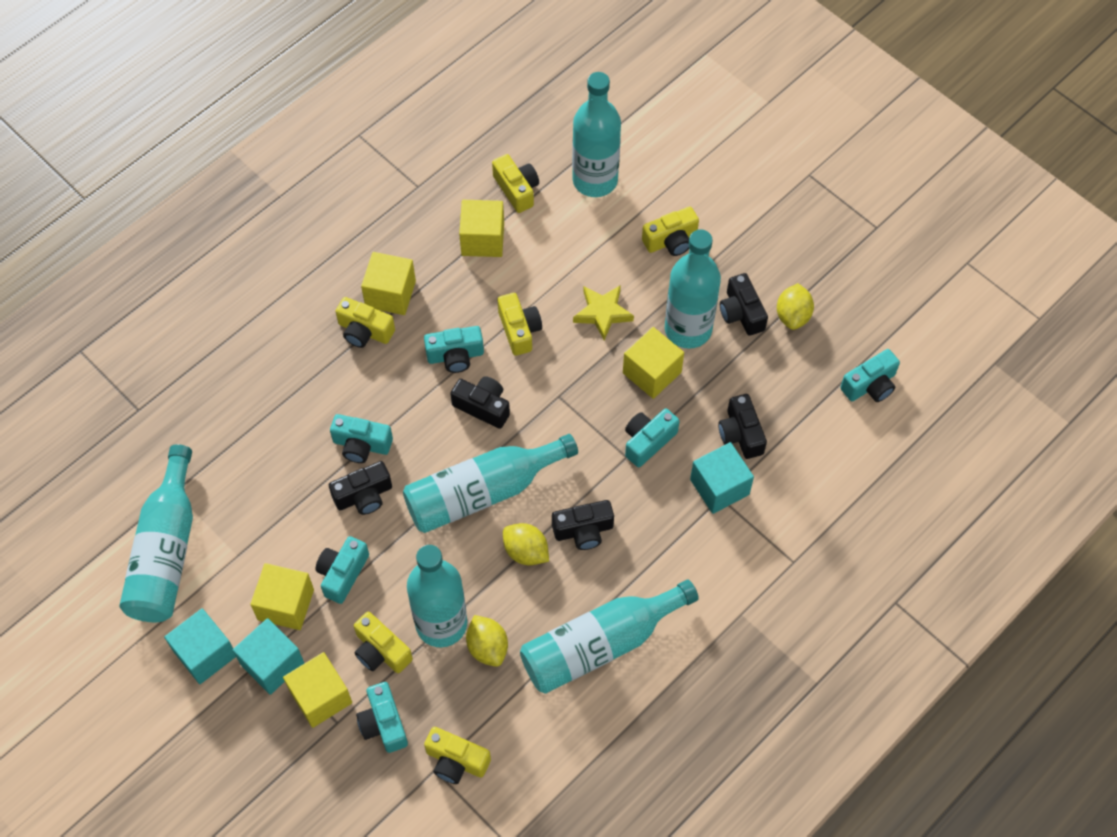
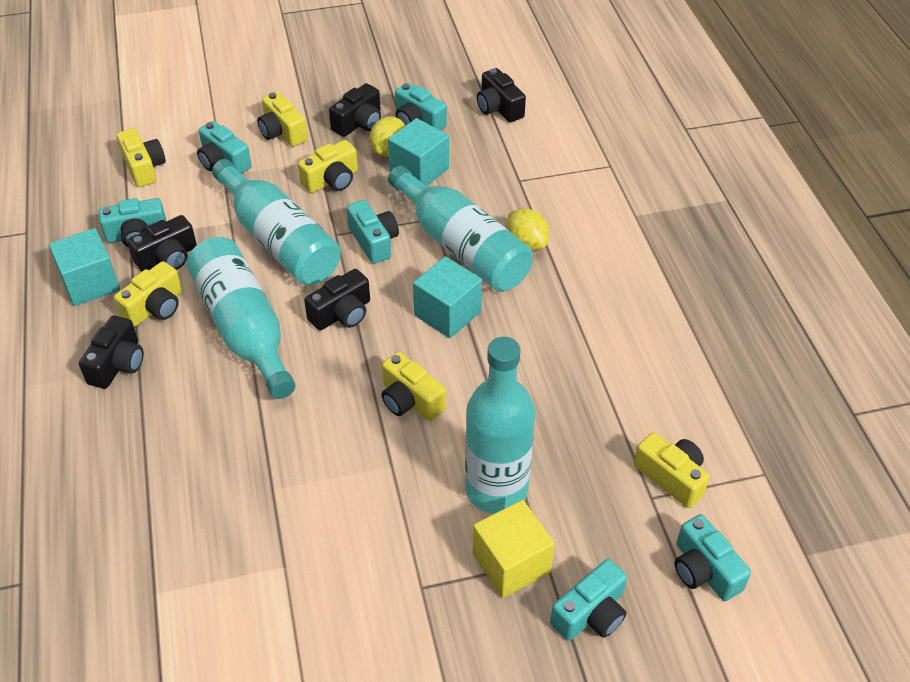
turquoise bottle: 6 -> 4
yellow cube: 5 -> 1
yellow lemon: 3 -> 2
yellow star: 1 -> 0

